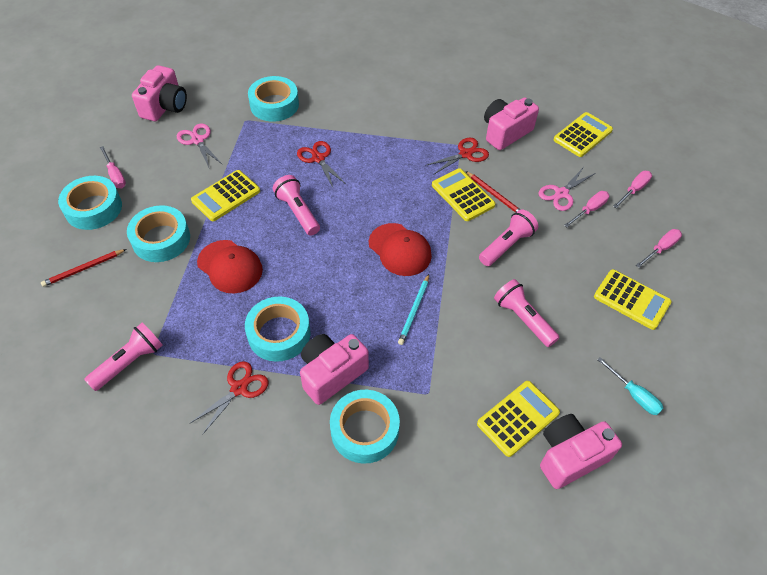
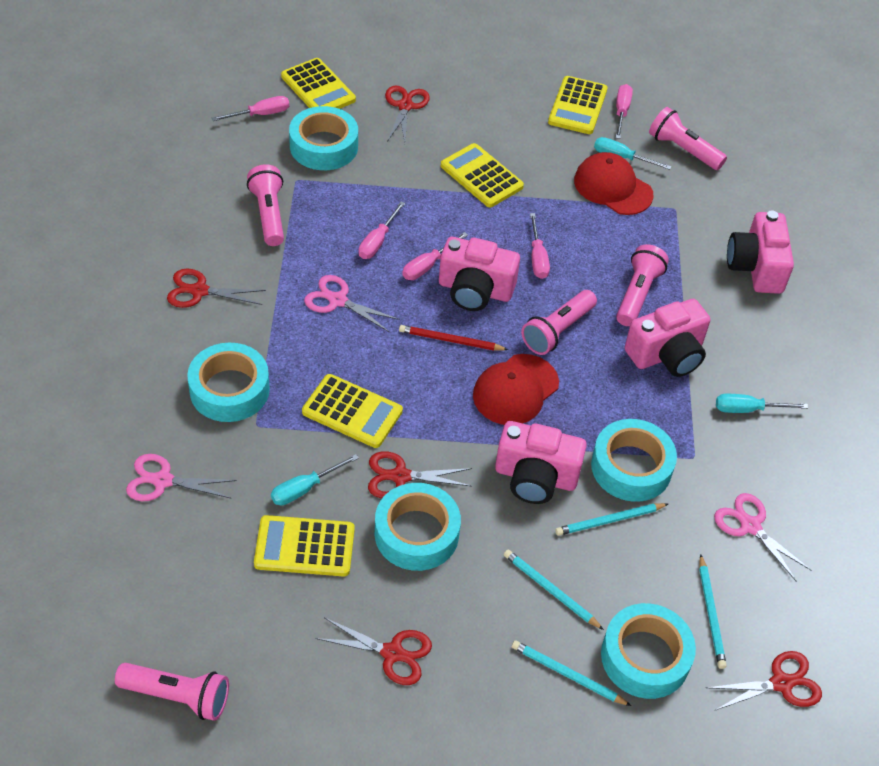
pink flashlight: 4 -> 5
pink scissors: 2 -> 3
pink screwdriver: 4 -> 5
red pencil: 2 -> 1
red scissors: 3 -> 5
turquoise pencil: 1 -> 4
turquoise screwdriver: 1 -> 3

